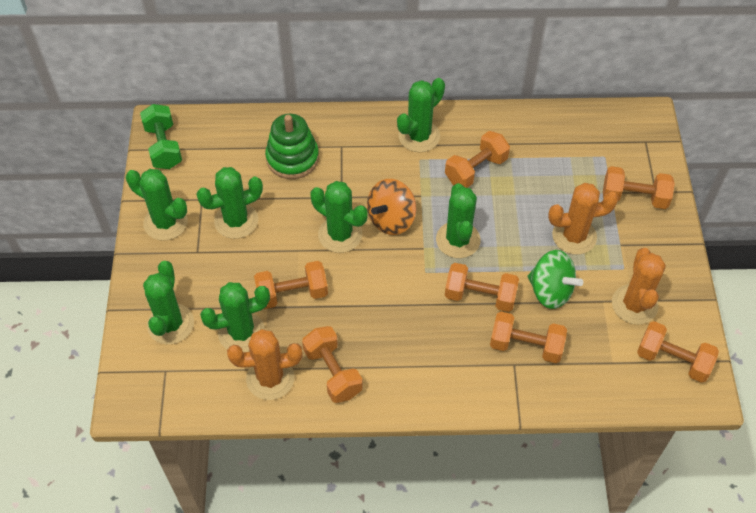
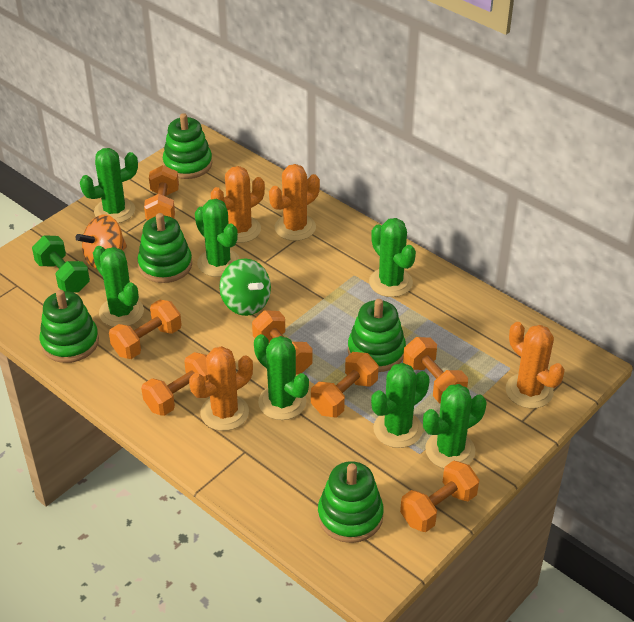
green stacking toy: 1 -> 5
orange cactus: 3 -> 4

